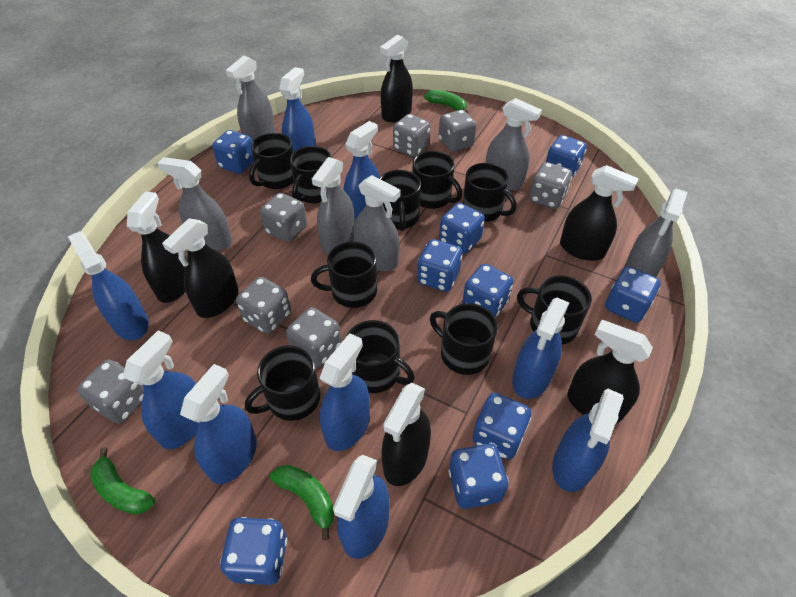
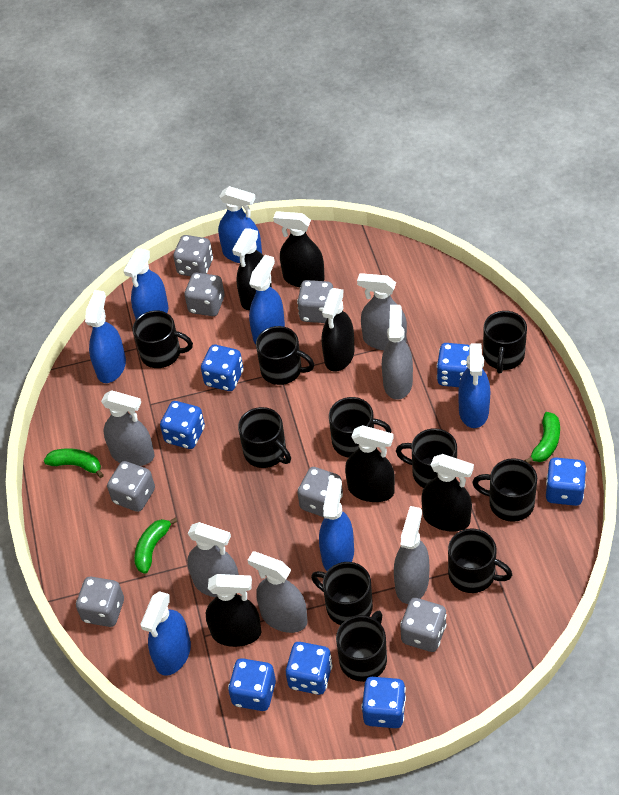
blue dice: 9 -> 7
blue spray bottle: 9 -> 7

